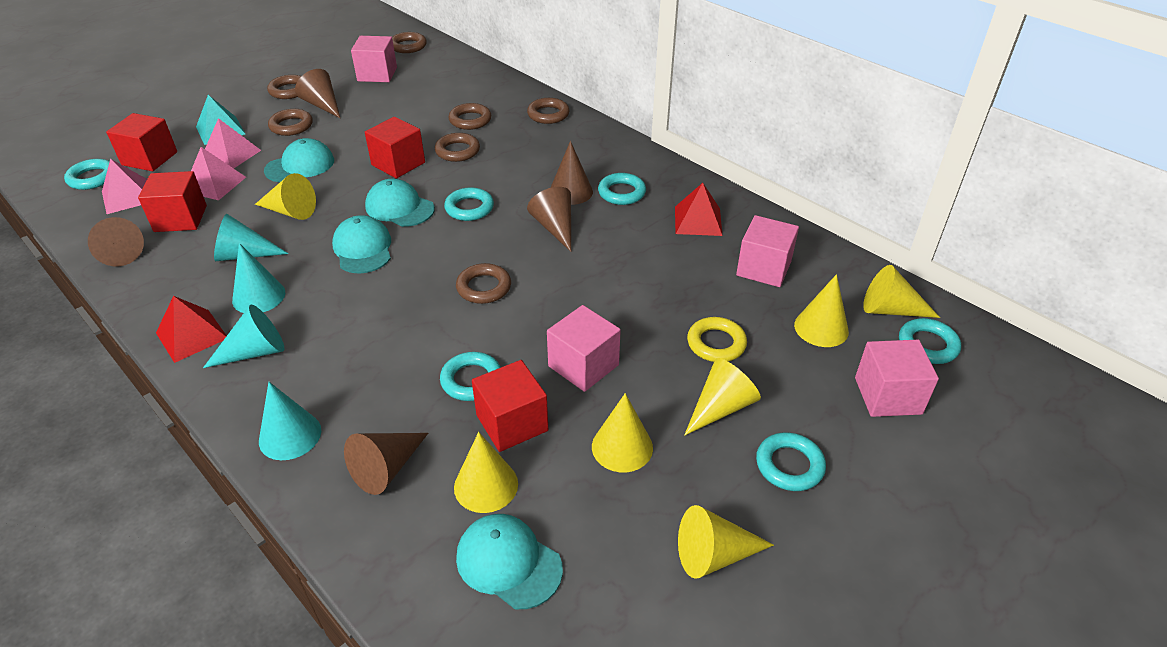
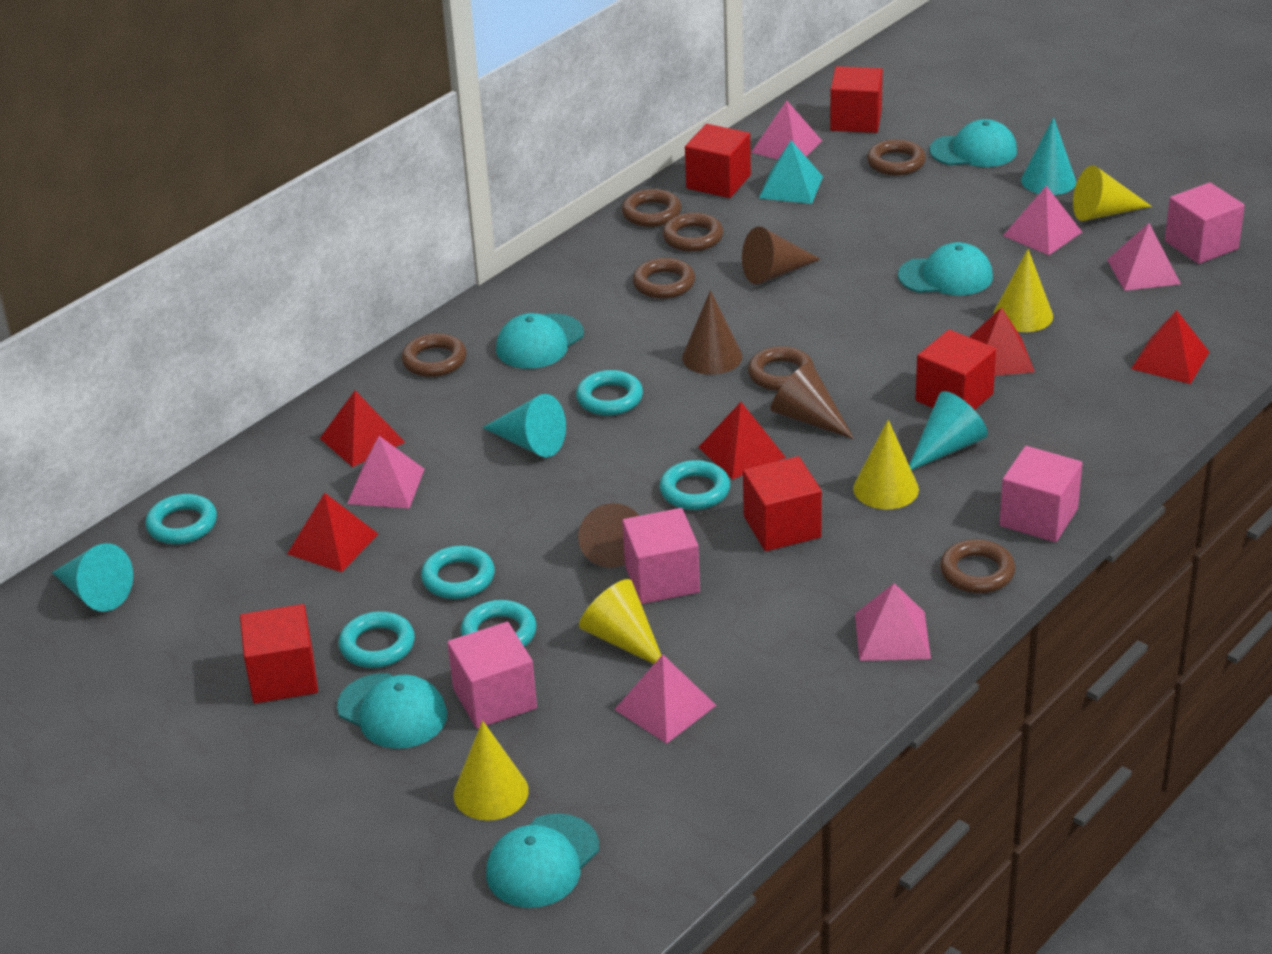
brown cone: 5 -> 4
pink pyramid: 3 -> 6
red cube: 4 -> 5
red pyramid: 2 -> 5
turquoise cap: 4 -> 5
yellow cone: 7 -> 5
yellow ring: 1 -> 0

